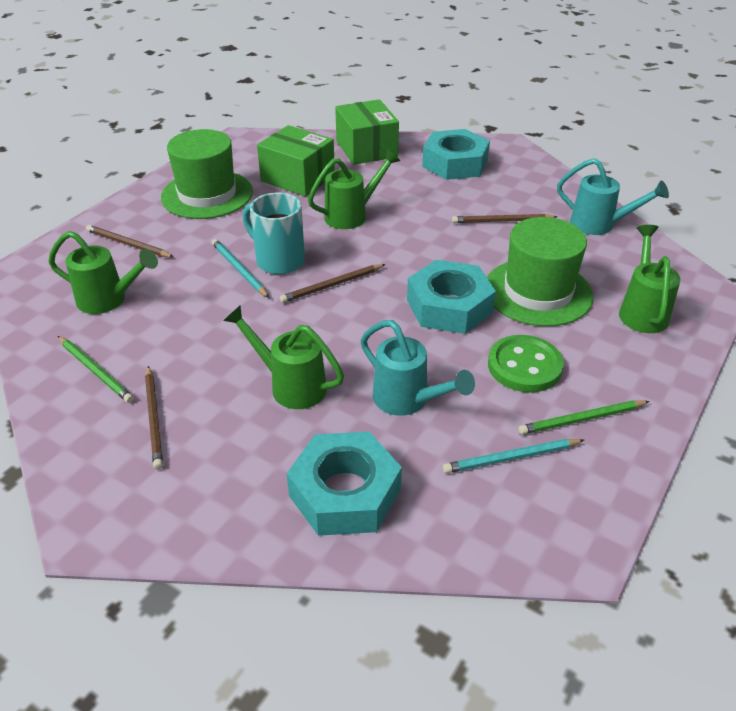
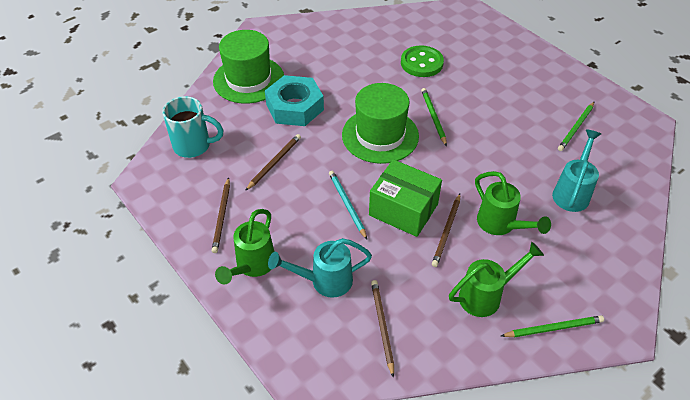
green box: 2 -> 1
green pencil: 2 -> 3
green watering can: 4 -> 3
turquoise nut: 3 -> 1
turquoise pencil: 2 -> 1

